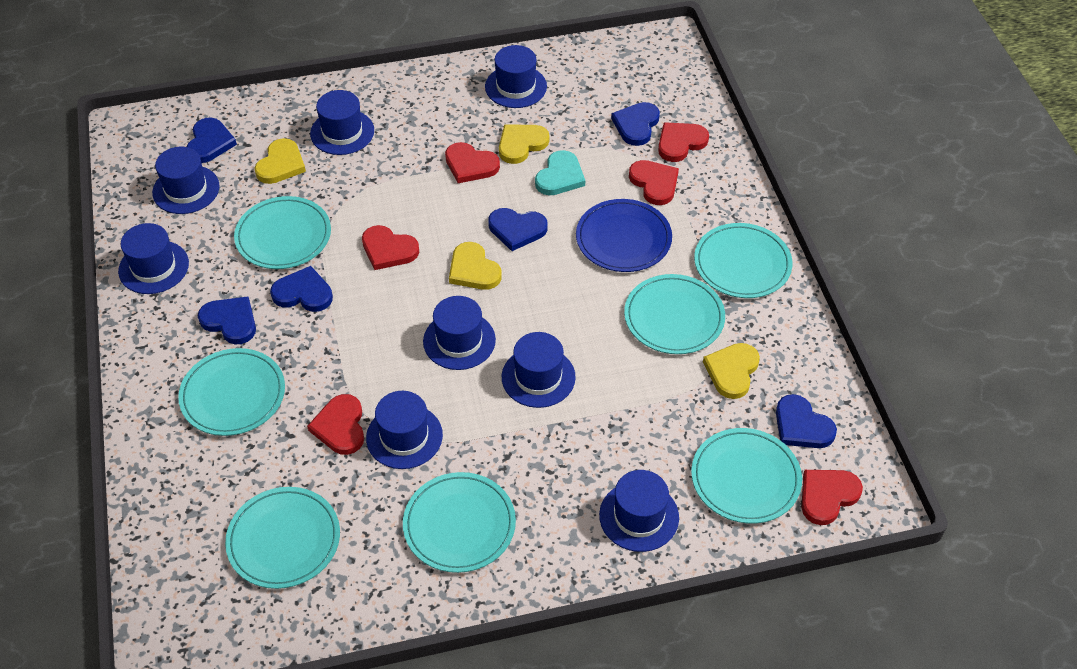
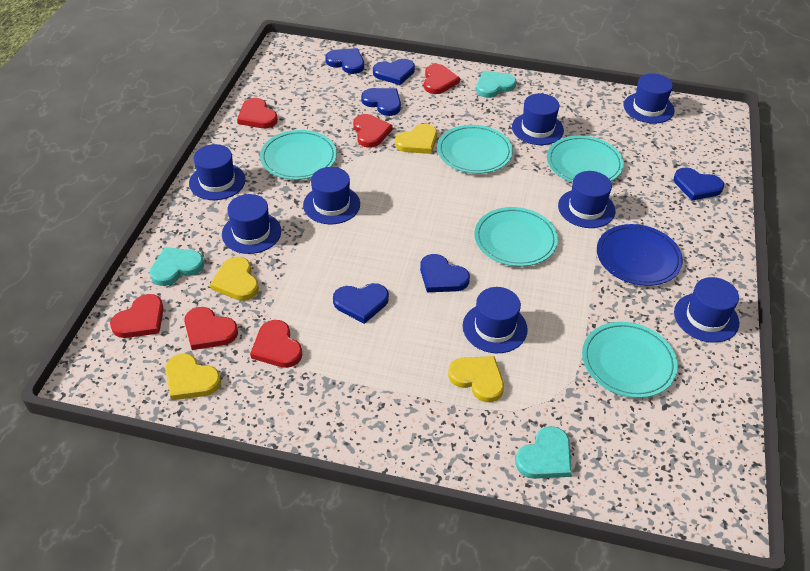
turquoise heart: 1 -> 3
turquoise plate: 7 -> 5

